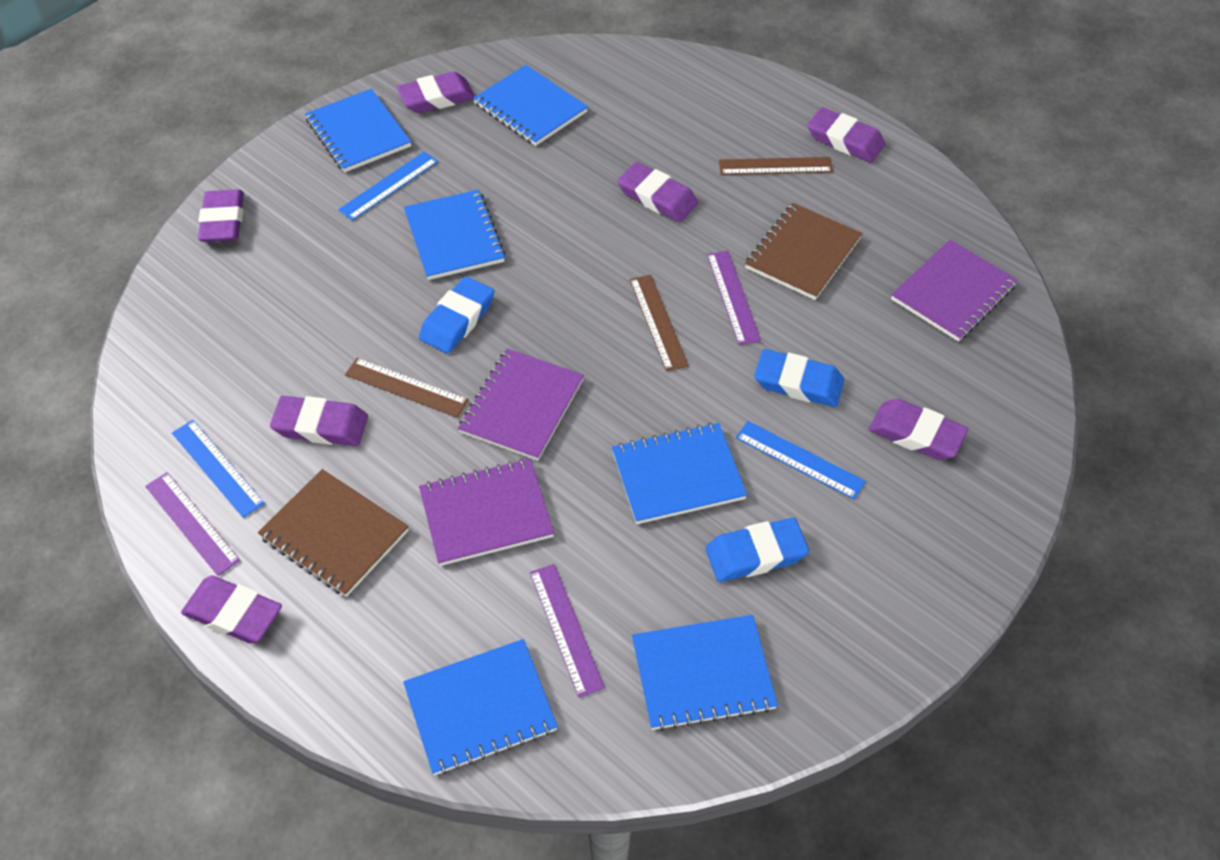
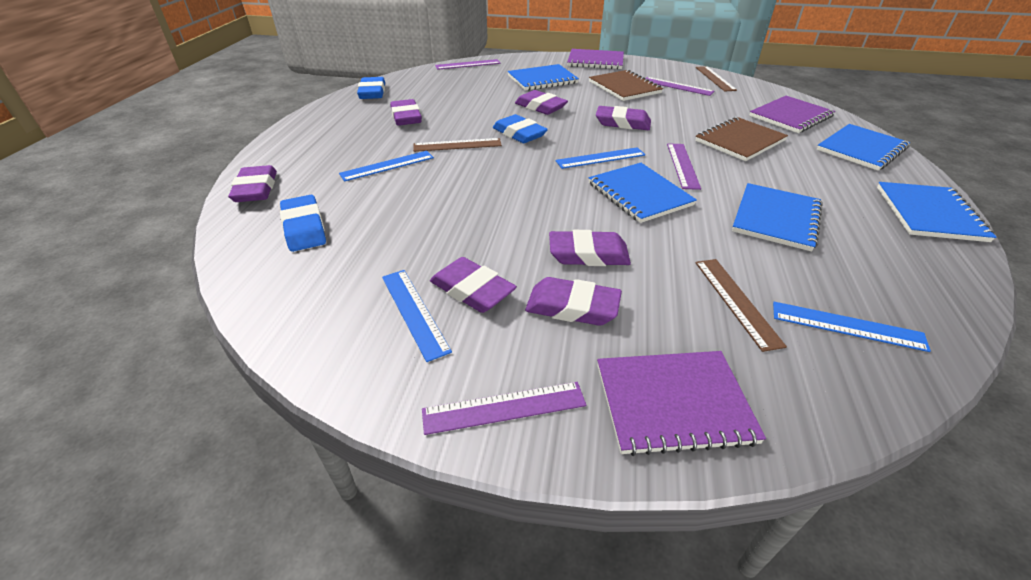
blue notebook: 6 -> 5
blue ruler: 3 -> 4
purple ruler: 3 -> 4

